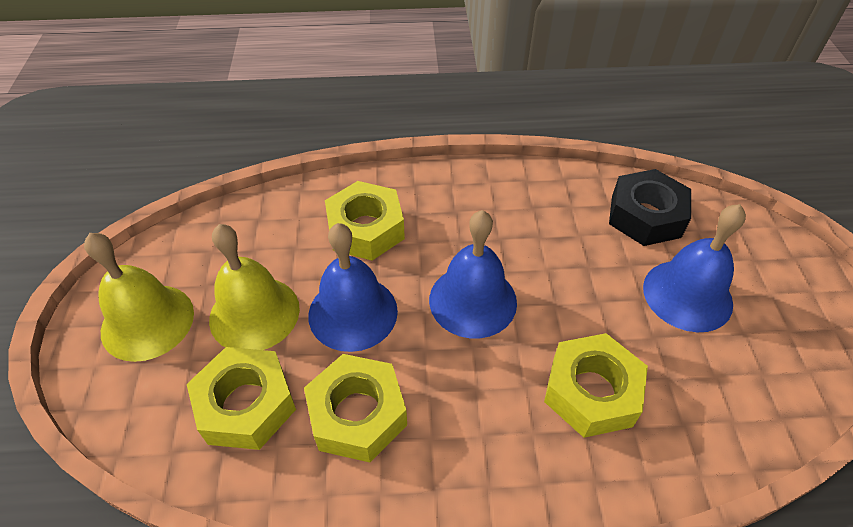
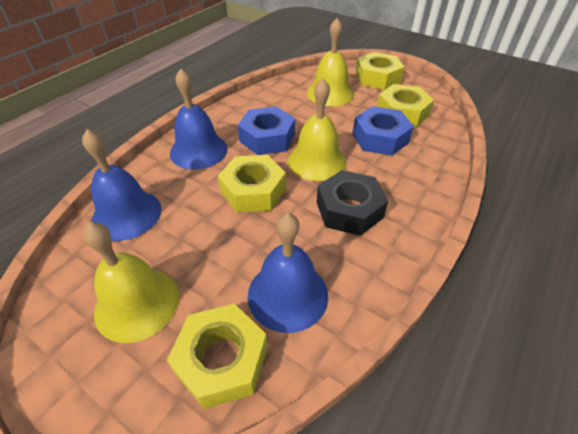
blue nut: 0 -> 2
yellow bell: 2 -> 3

